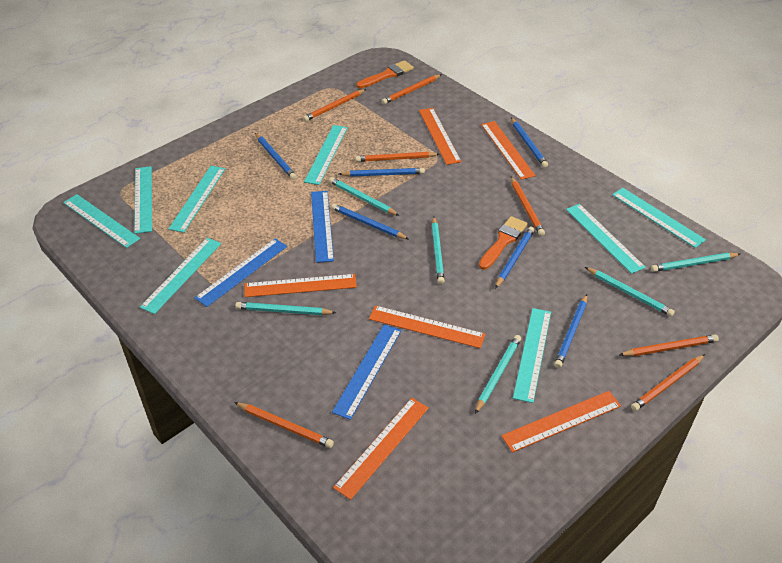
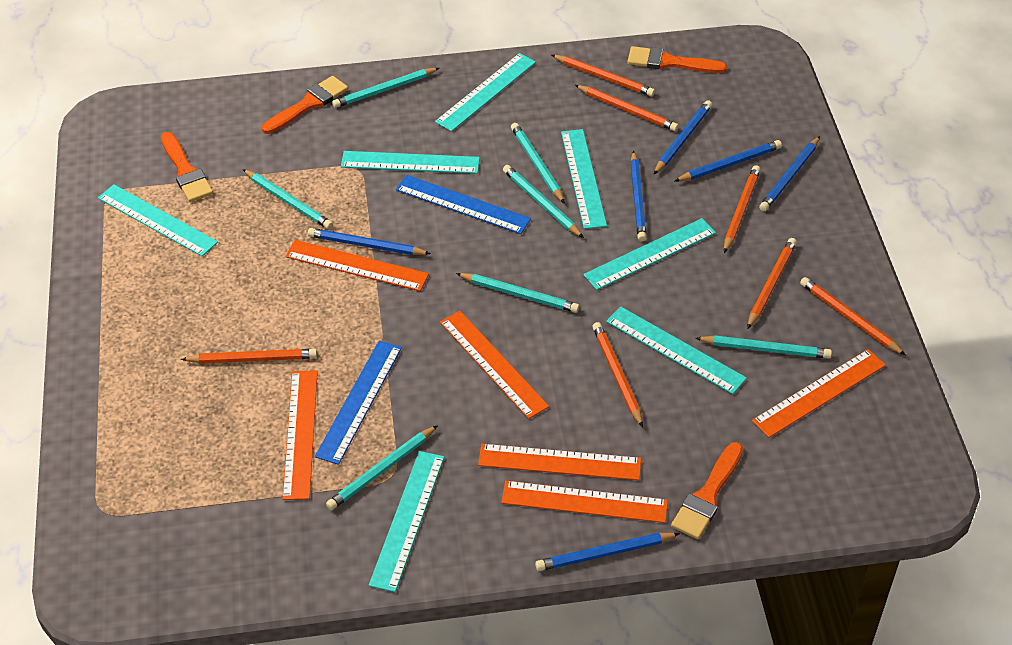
blue ruler: 3 -> 2
orange brush: 2 -> 4
turquoise pencil: 6 -> 7
turquoise ruler: 8 -> 7

